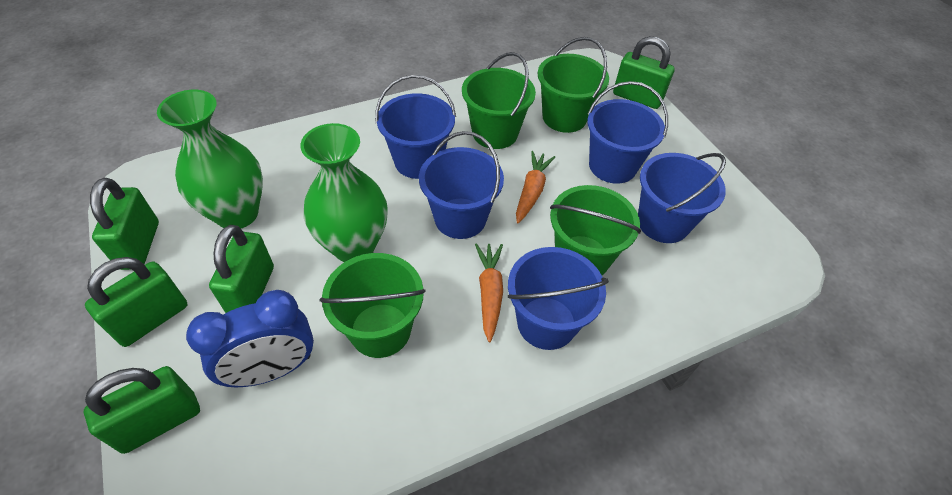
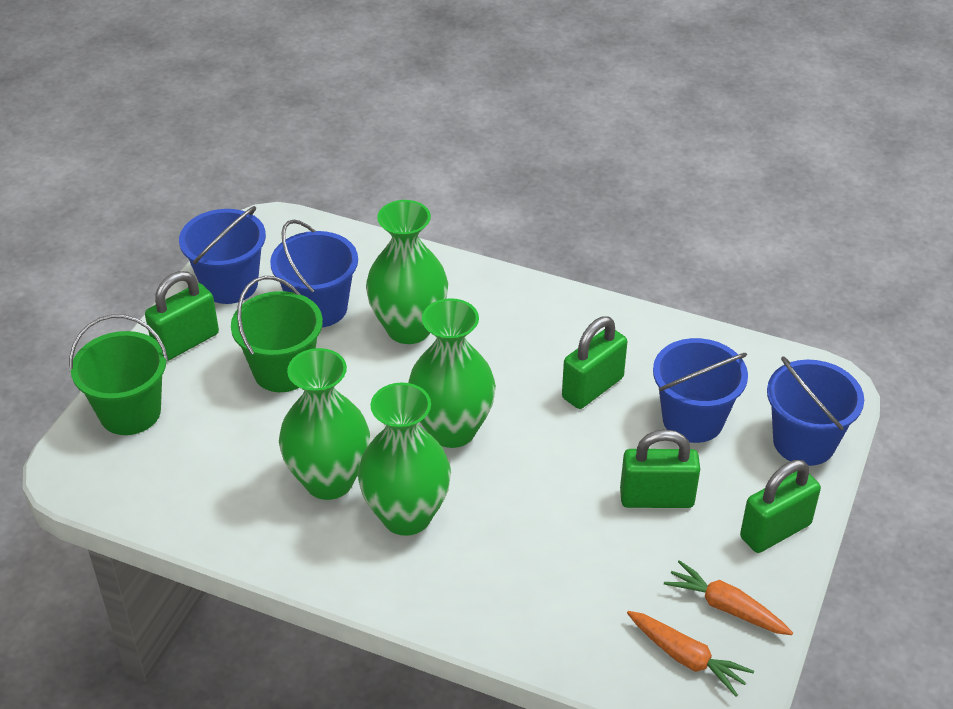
blue bucket: 5 -> 4
blue clock: 1 -> 0
green bucket: 4 -> 2
green padlock: 5 -> 4
green vase: 2 -> 4

